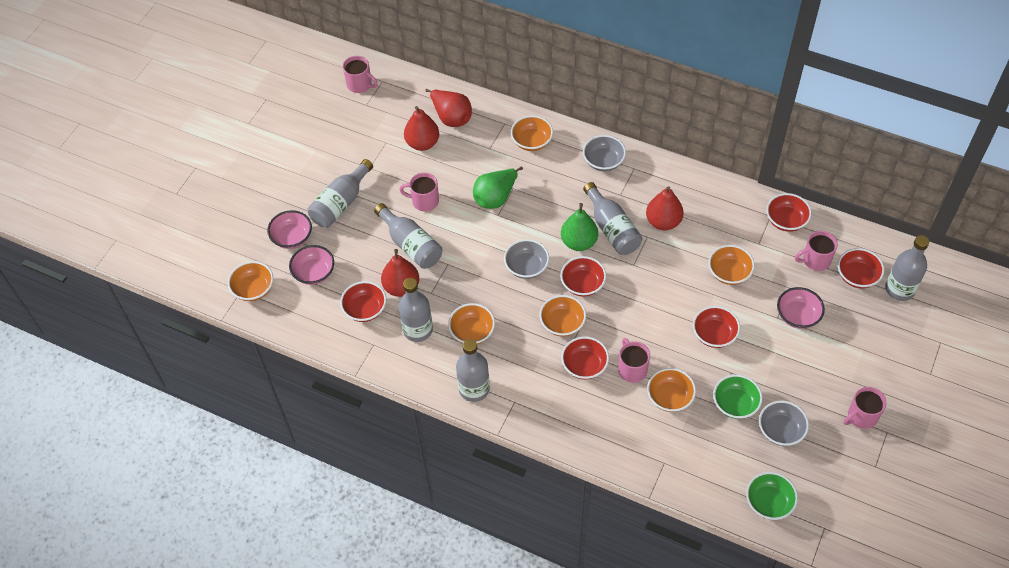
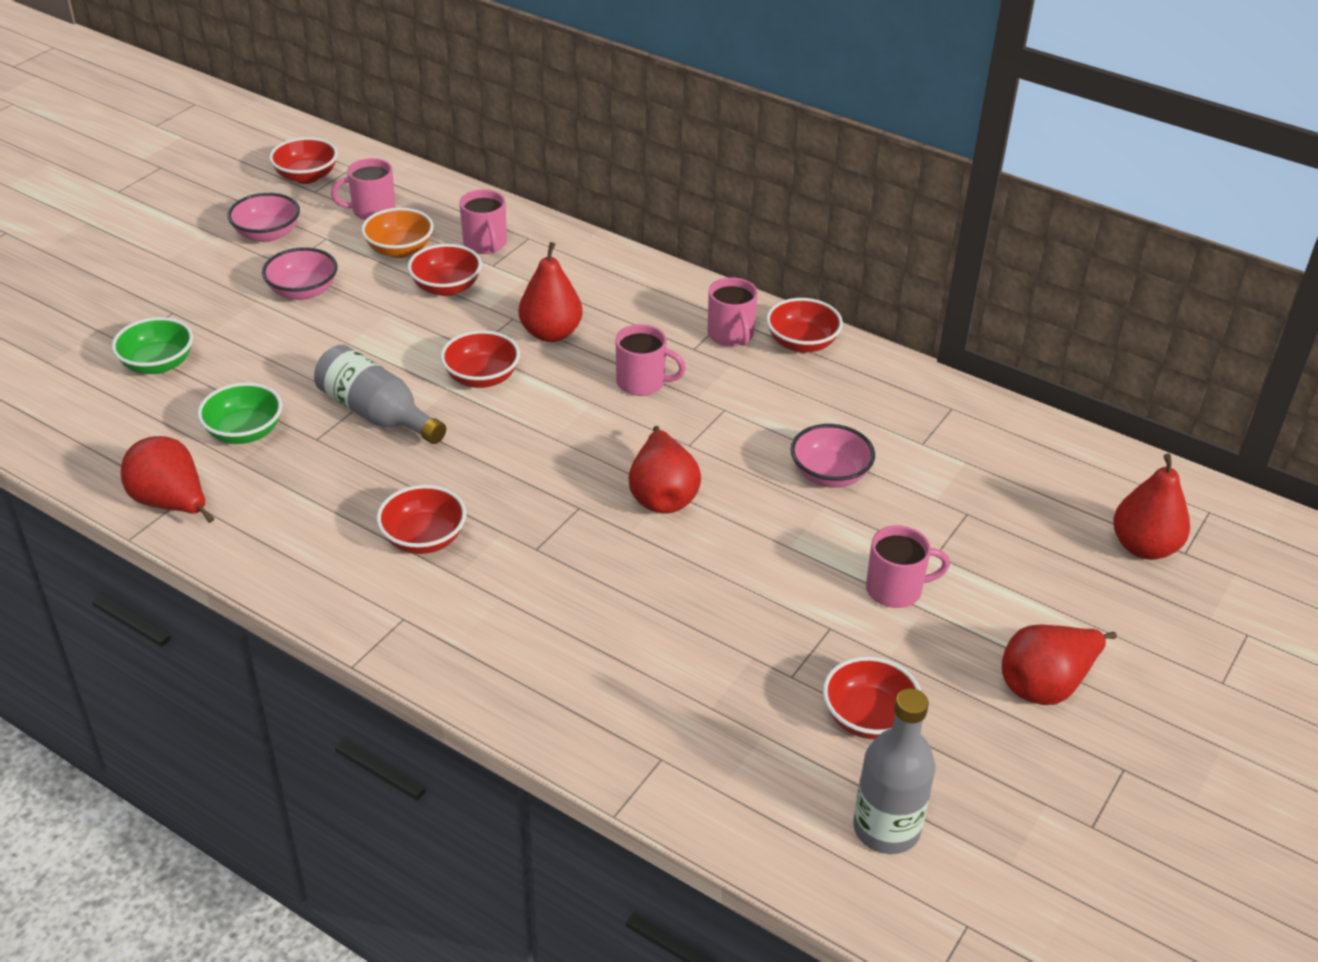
green pear: 2 -> 0
grey bottle: 6 -> 2
grey bowl: 3 -> 0
orange bowl: 6 -> 1
red pear: 4 -> 5

